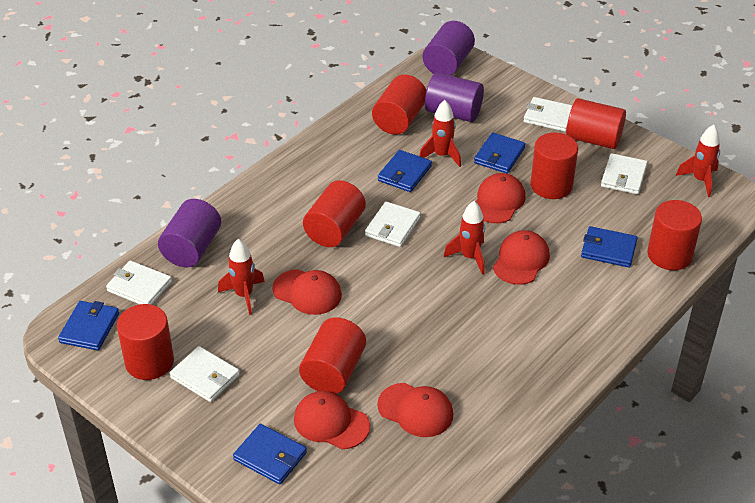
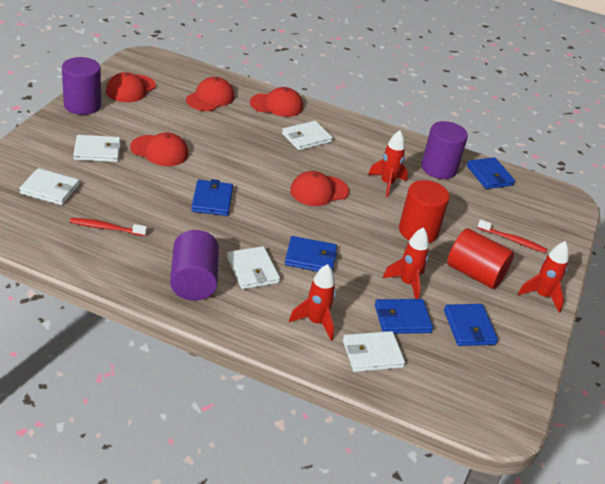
red cylinder: 7 -> 2
red toothbrush: 0 -> 2

